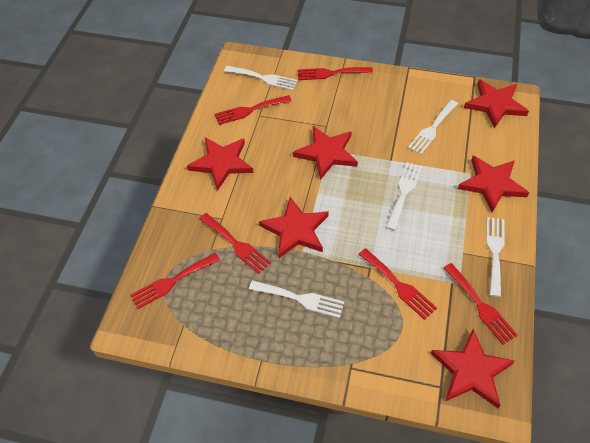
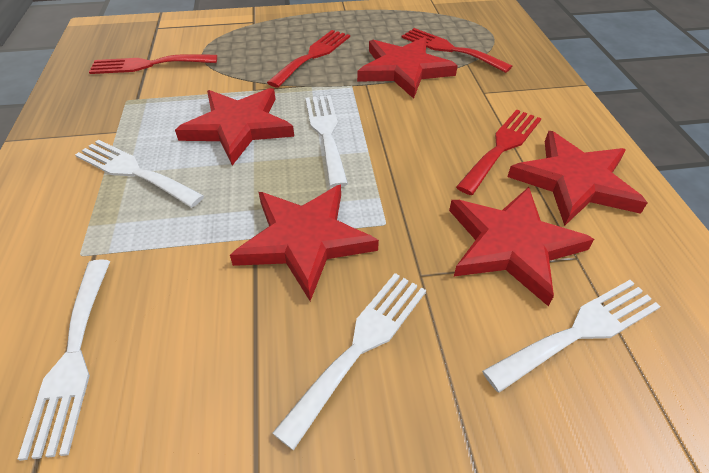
red fork: 6 -> 4
red star: 6 -> 5

